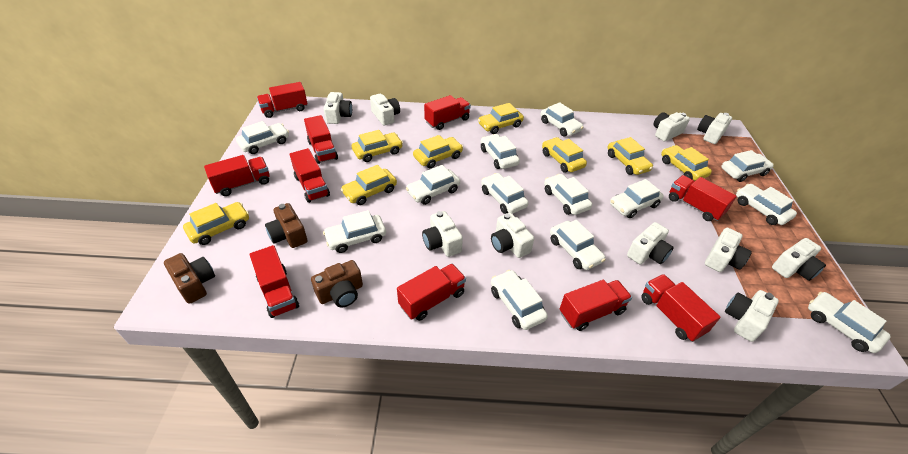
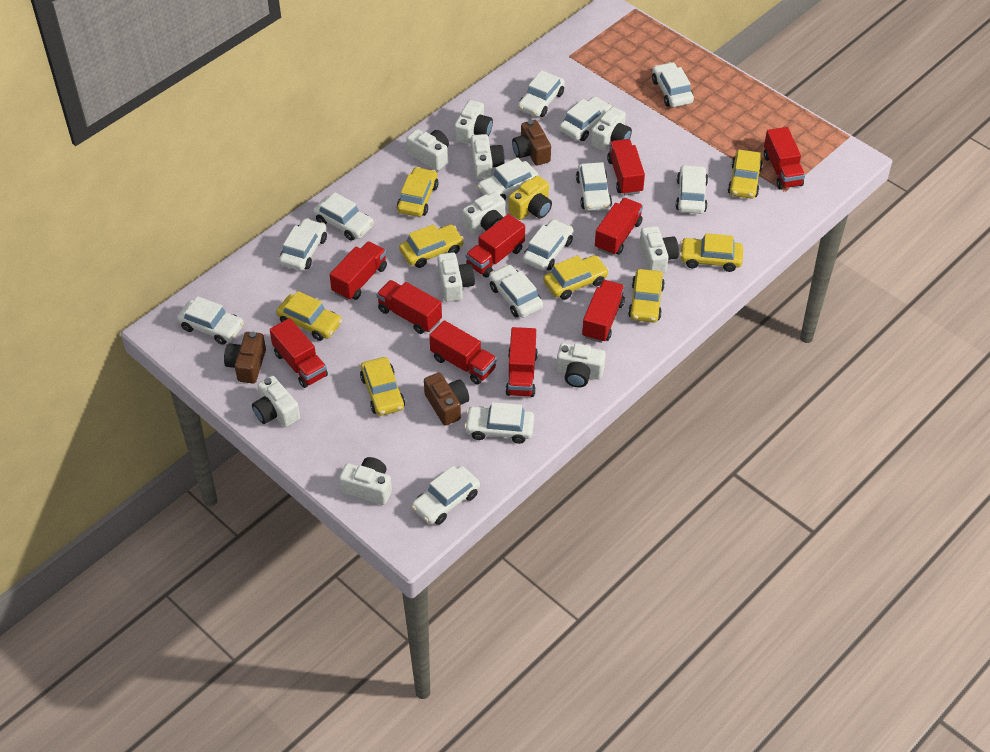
yellow camera: 0 -> 1

